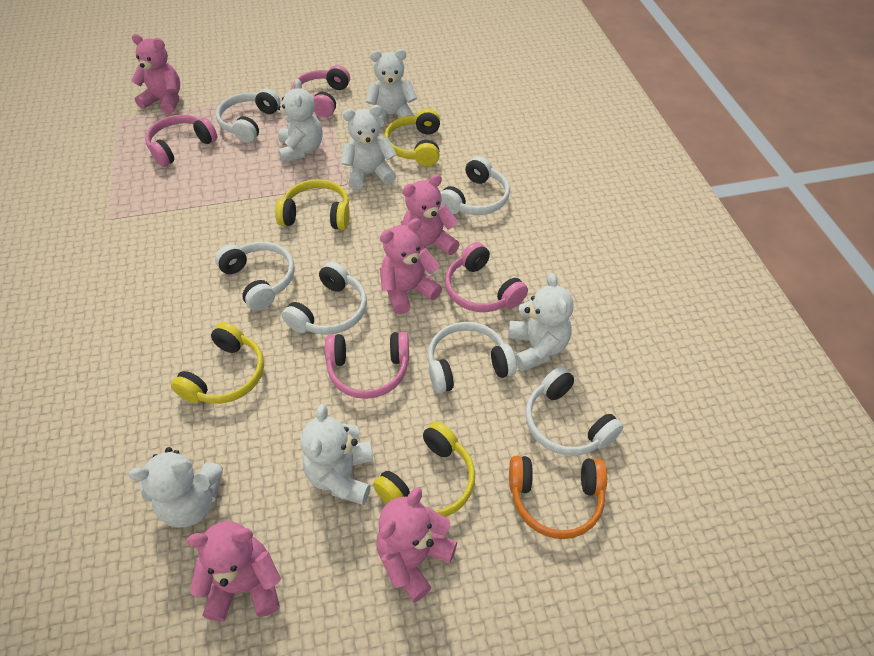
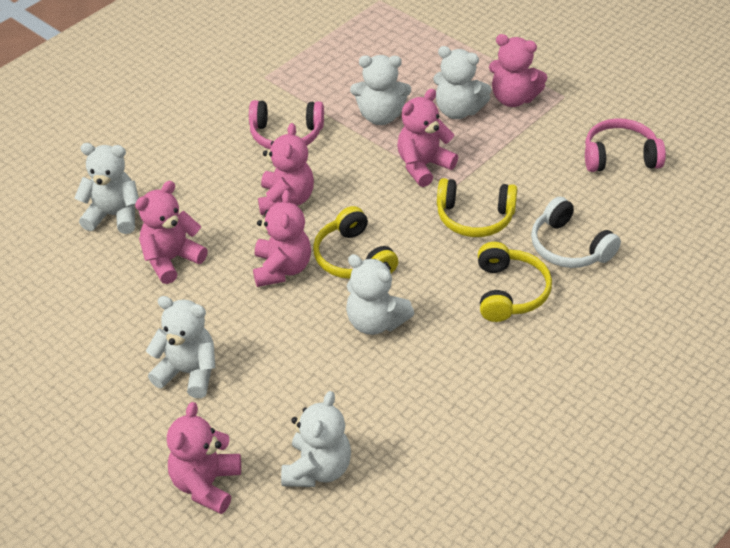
orange headphones: 1 -> 0
pink headphones: 4 -> 2
pink teddy bear: 5 -> 6
white headphones: 6 -> 1
yellow headphones: 4 -> 3

